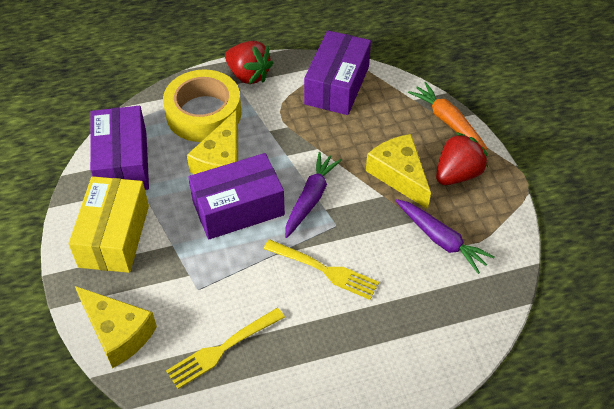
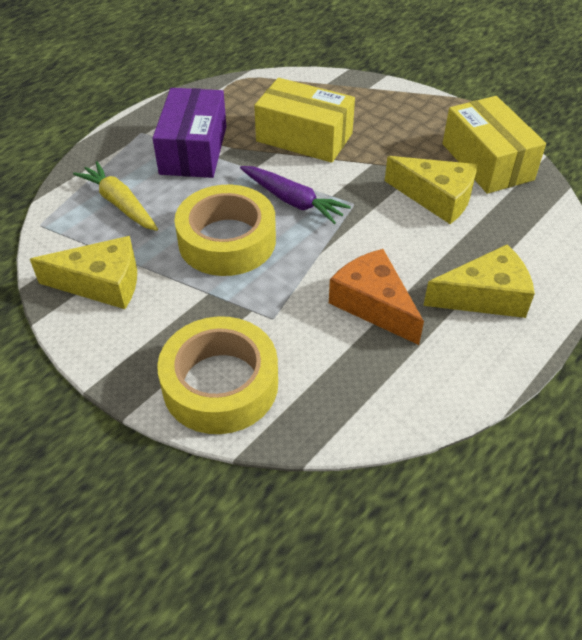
orange carrot: 1 -> 0
orange cheese: 0 -> 1
purple box: 3 -> 1
purple carrot: 2 -> 1
red strawberry: 2 -> 0
yellow box: 1 -> 2
yellow carrot: 0 -> 1
yellow fork: 2 -> 0
yellow tape: 1 -> 2

